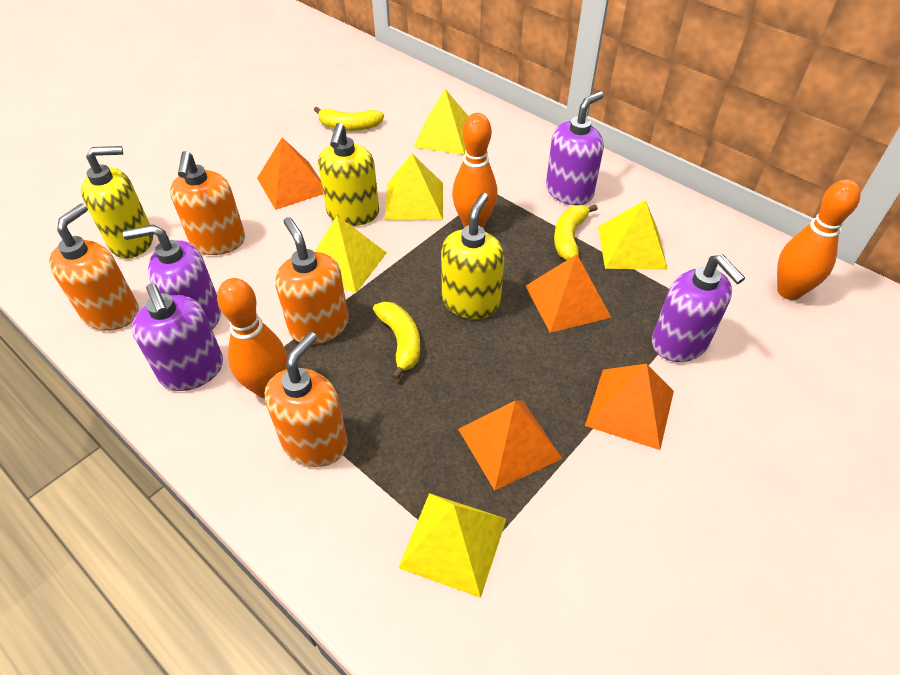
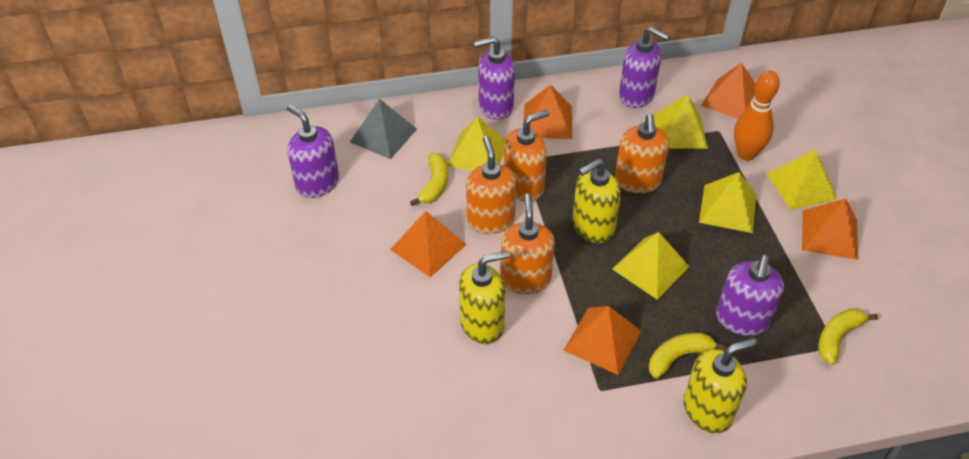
grey pyramid: 0 -> 1
orange bowling pin: 3 -> 1
orange pyramid: 4 -> 5

